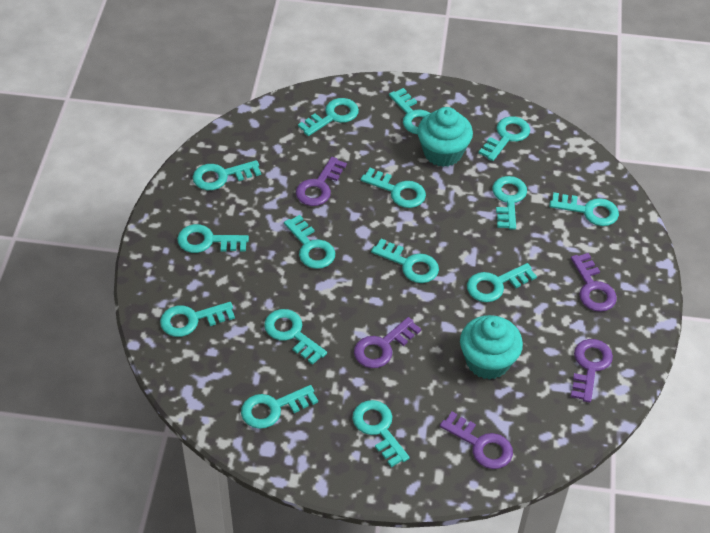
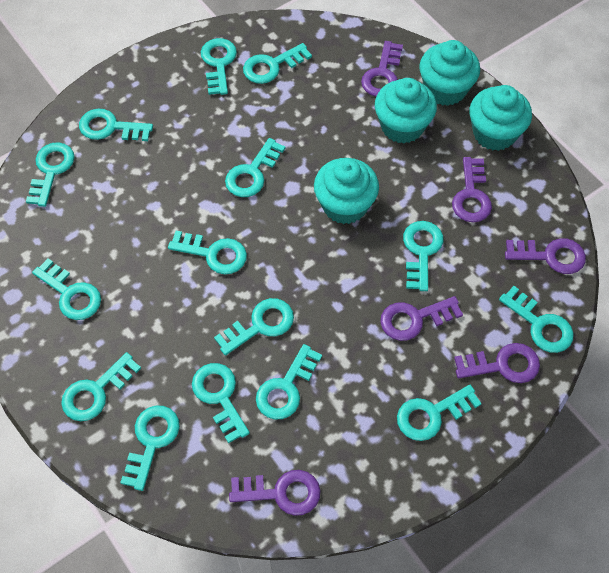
purple key: 5 -> 6
turquoise cupcake: 2 -> 4

